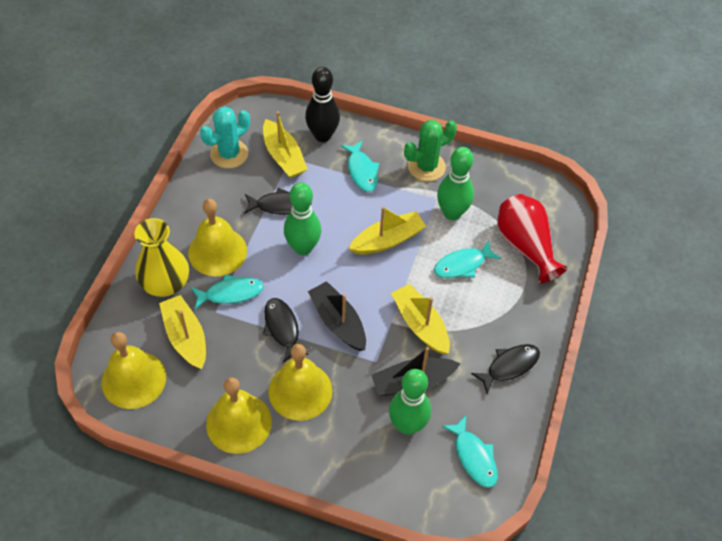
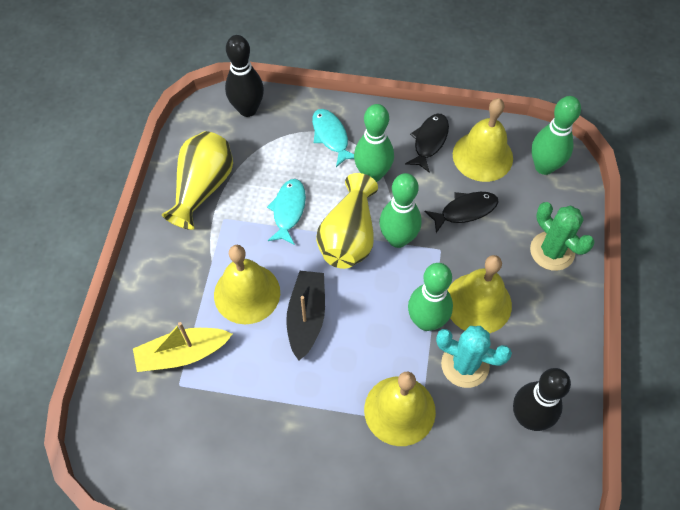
black boat: 2 -> 1
black bowling pin: 1 -> 2
black fish: 3 -> 2
green bowling pin: 3 -> 4
red vase: 1 -> 0
turquoise fish: 4 -> 2
yellow boat: 4 -> 1
yellow vase: 1 -> 2

